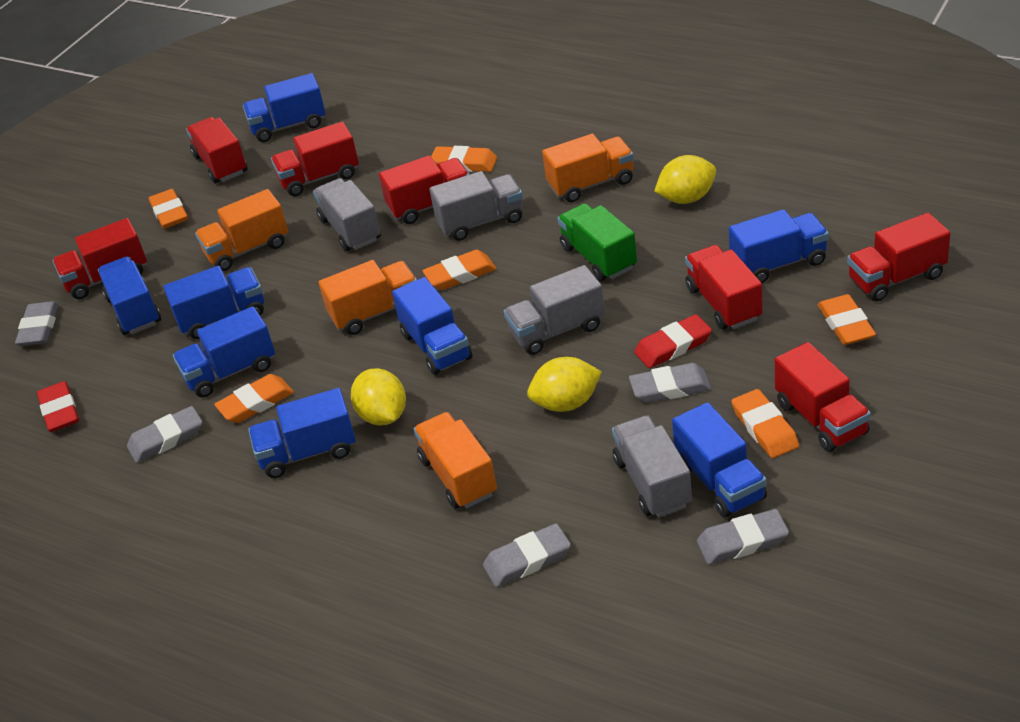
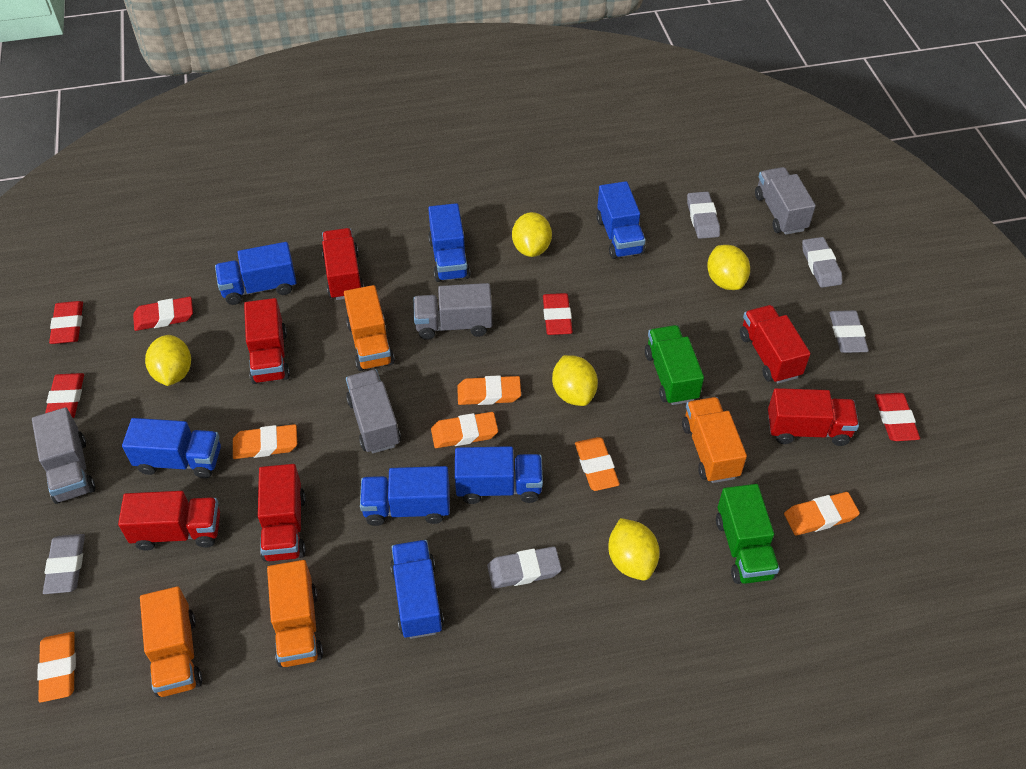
blue truck: 8 -> 7
green truck: 1 -> 2
red eraser: 2 -> 5
red truck: 7 -> 6
yellow lemon: 3 -> 5

